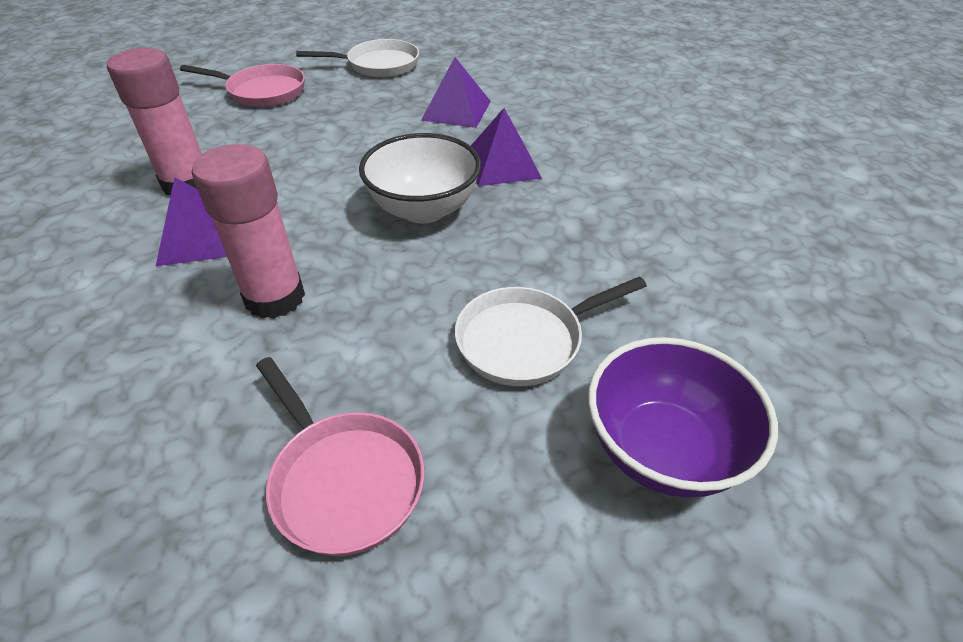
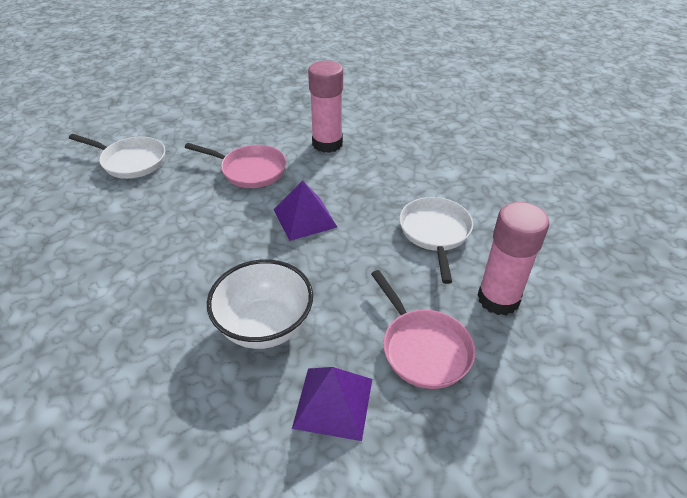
purple bowl: 1 -> 0
purple pyramid: 3 -> 2

